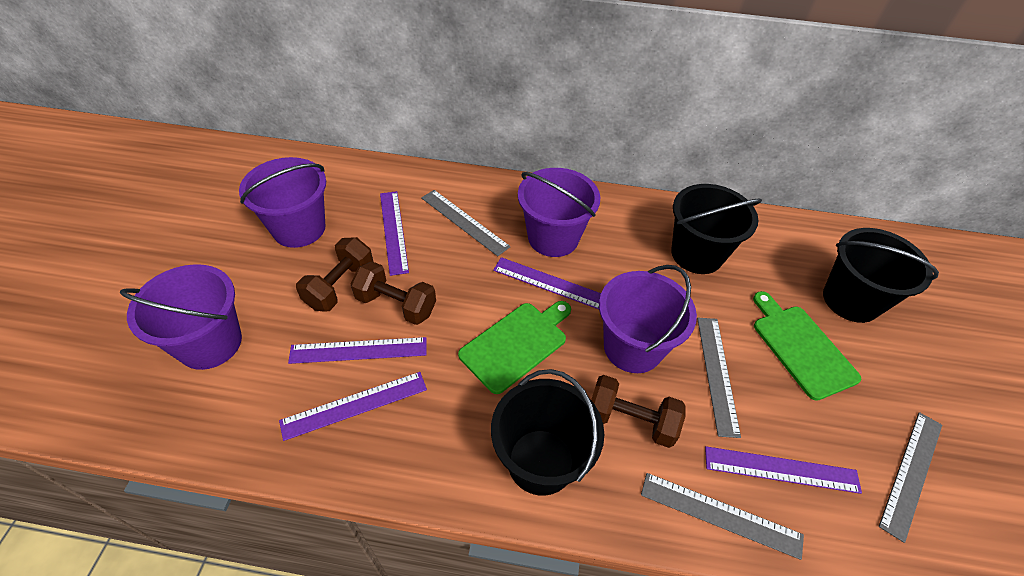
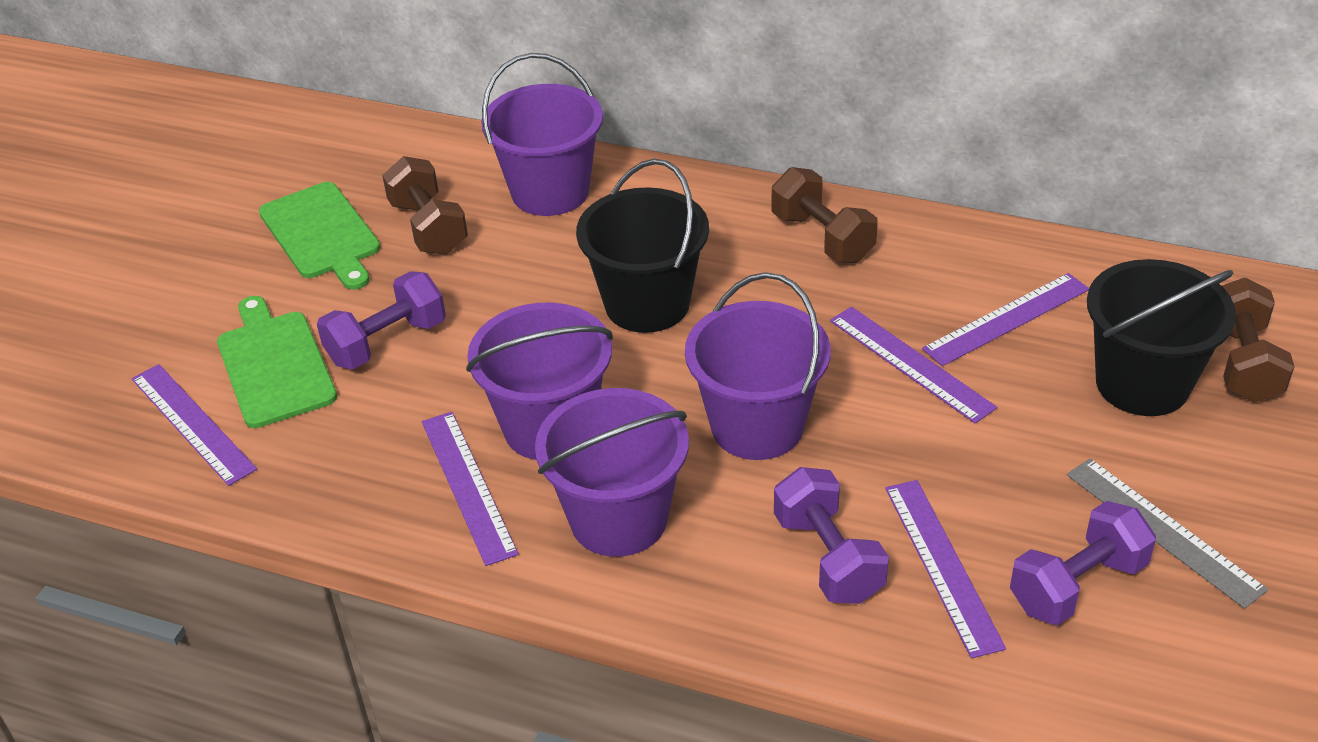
black bucket: 3 -> 2
grey ruler: 4 -> 1
purple dumbbell: 0 -> 3

